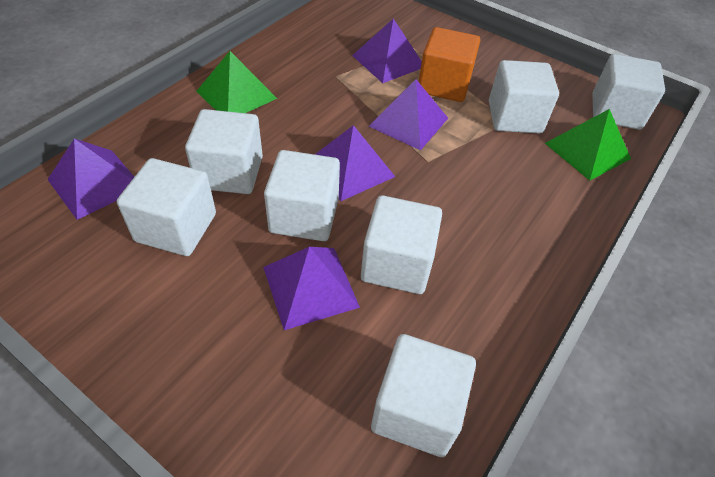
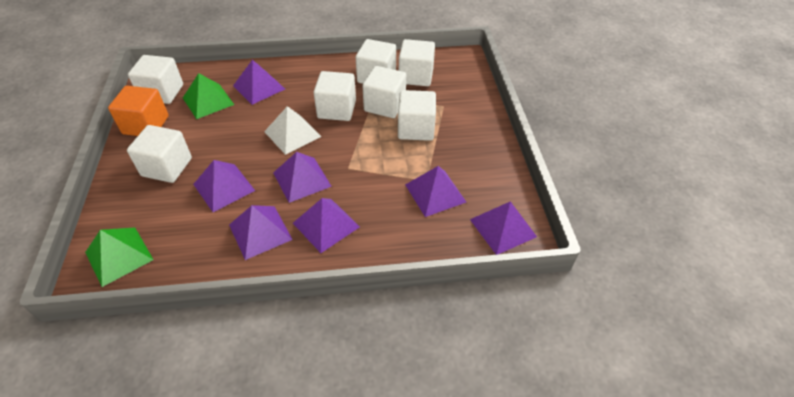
purple pyramid: 5 -> 7
white pyramid: 0 -> 1

